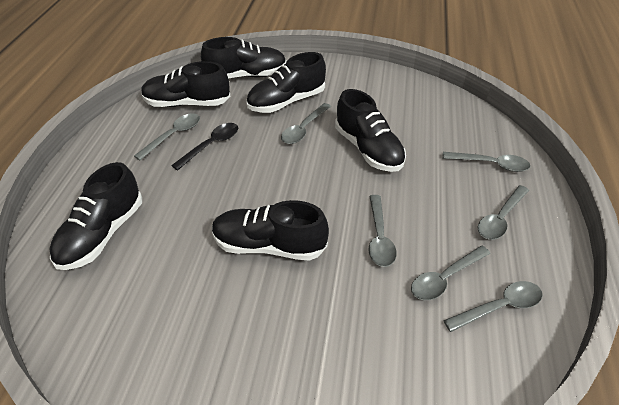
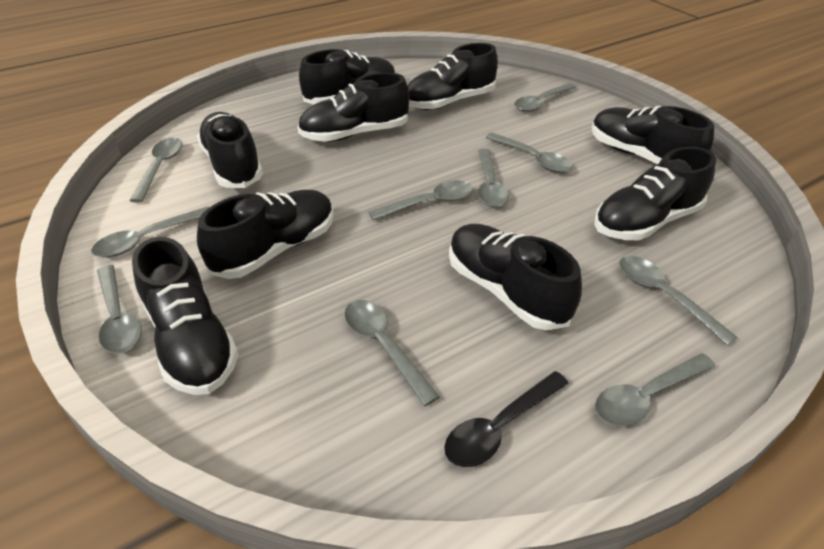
black shoe: 6 -> 9
grey spoon: 7 -> 10

